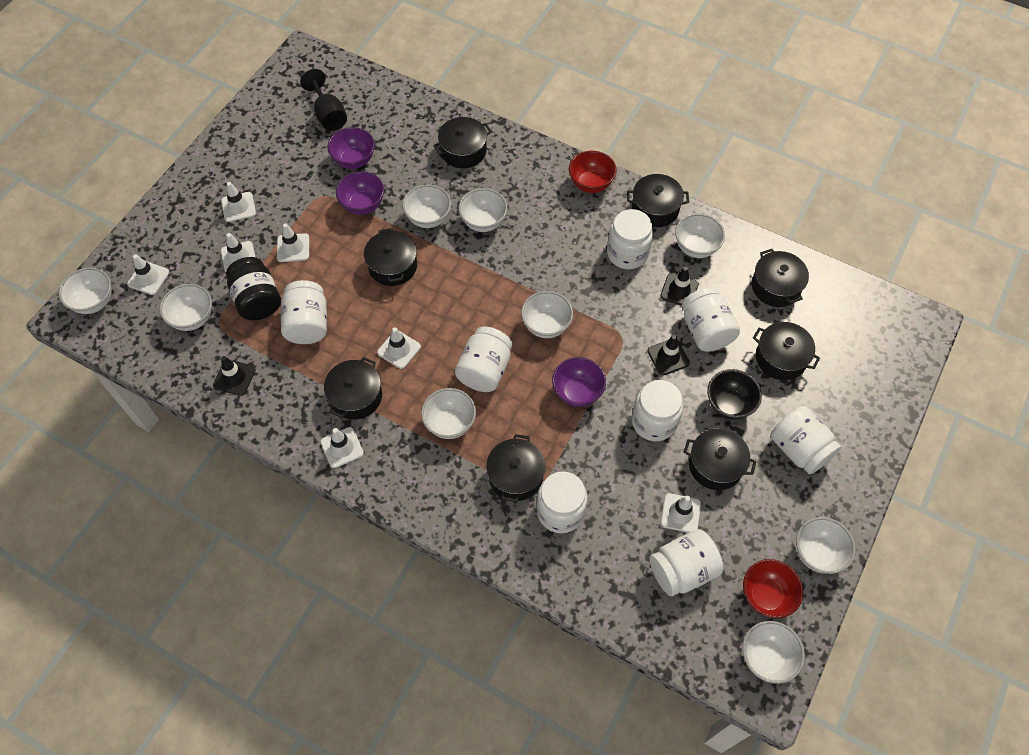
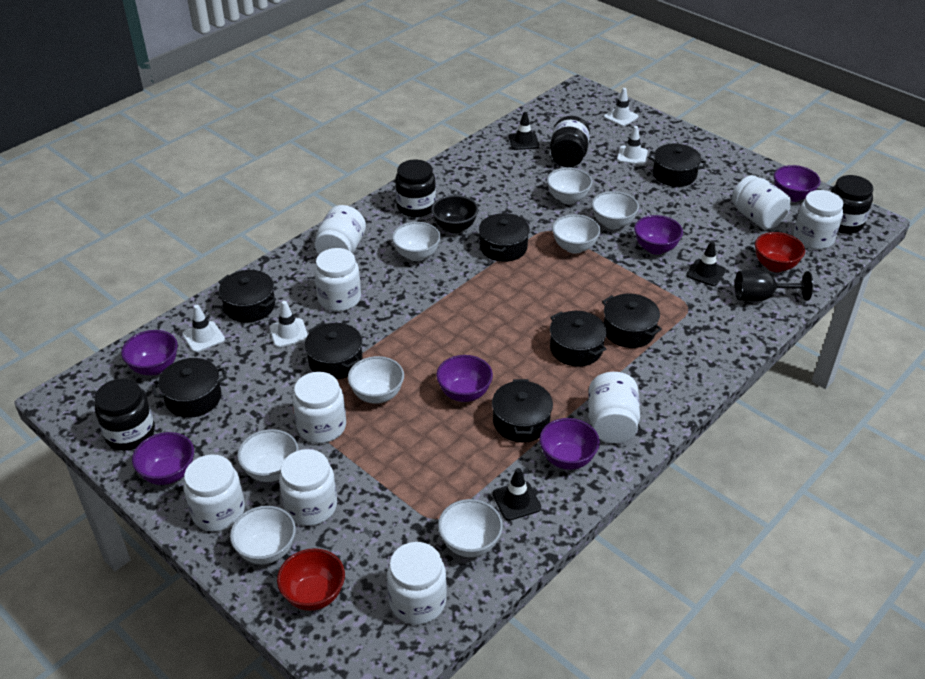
black jar: 1 -> 4
purple bowl: 3 -> 6
white bowl: 9 -> 8
white jar: 8 -> 9
white traffic cone: 7 -> 4

